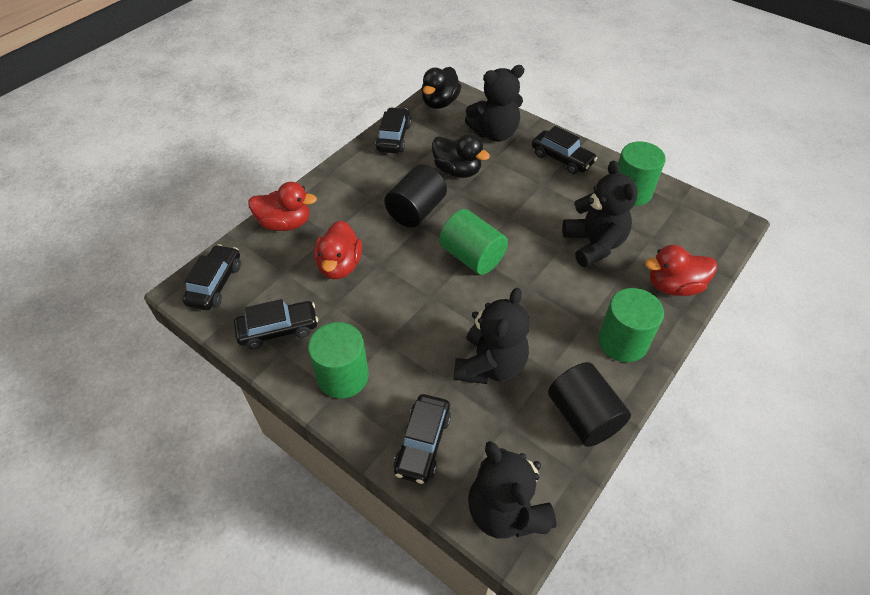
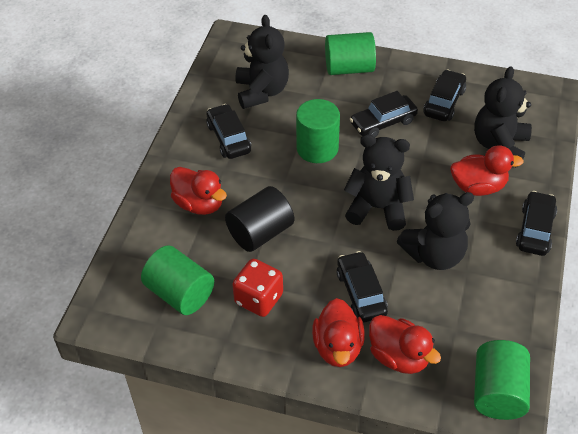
black cylinder: 2 -> 1
black duck: 2 -> 0
red dice: 0 -> 1
red duck: 3 -> 4

